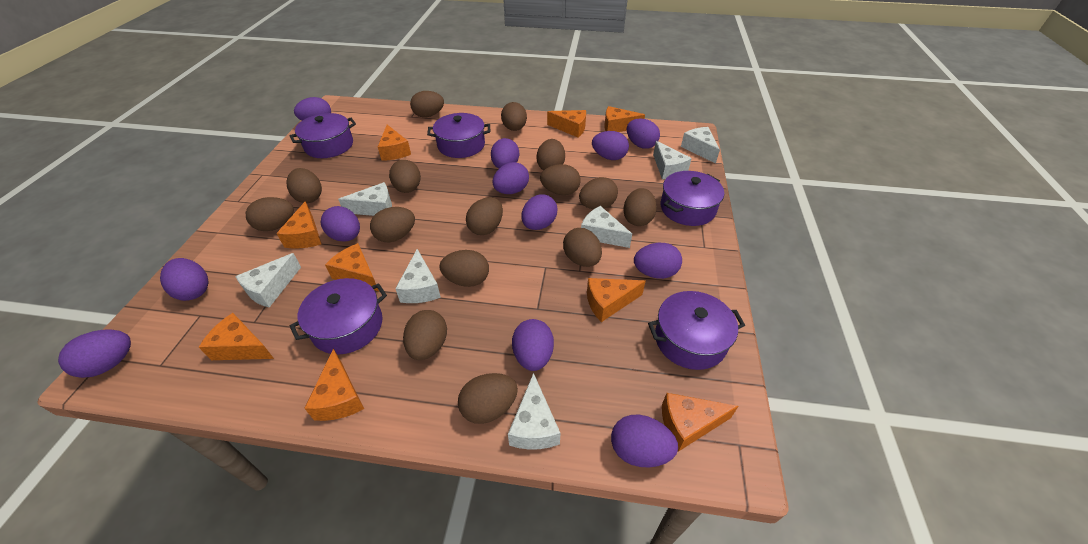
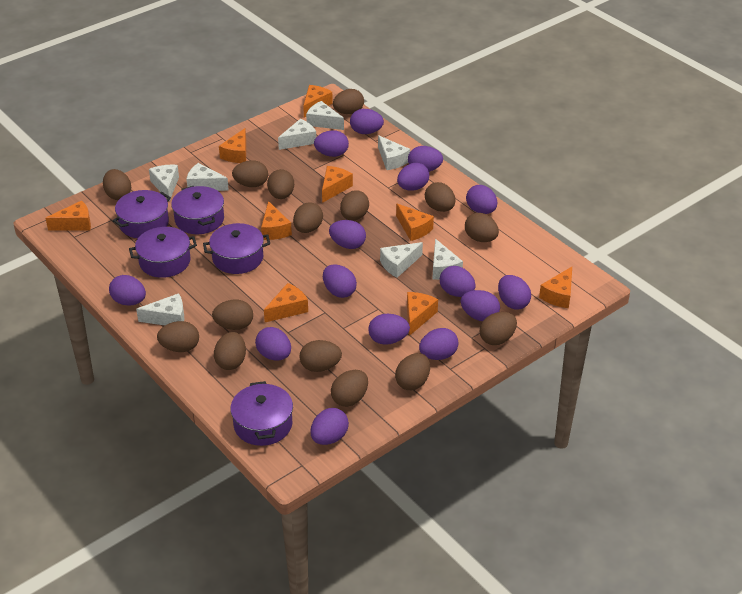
purple egg: 12 -> 15
white cheese: 7 -> 8

